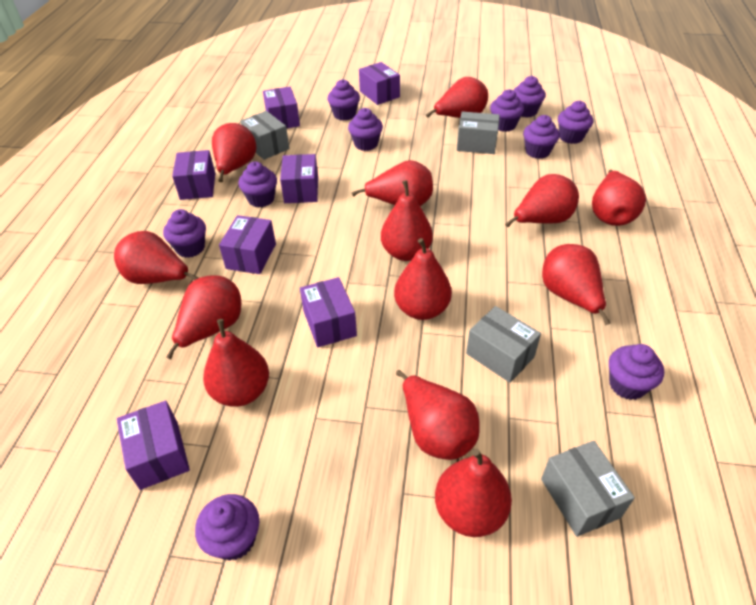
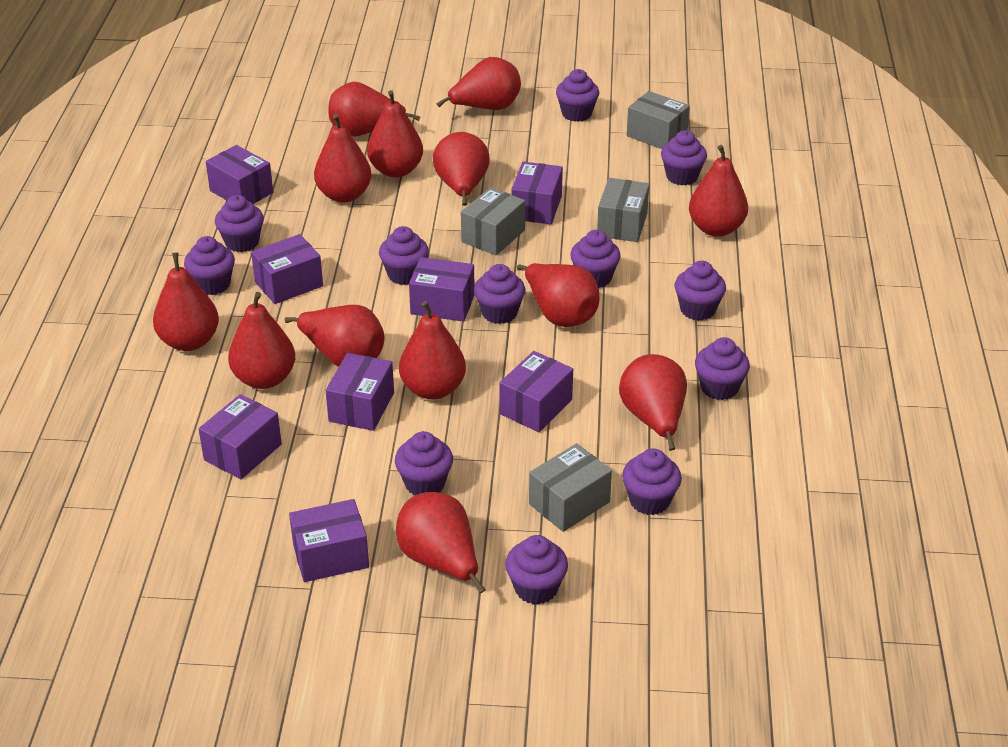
purple box: 7 -> 8
purple cupcake: 10 -> 12

